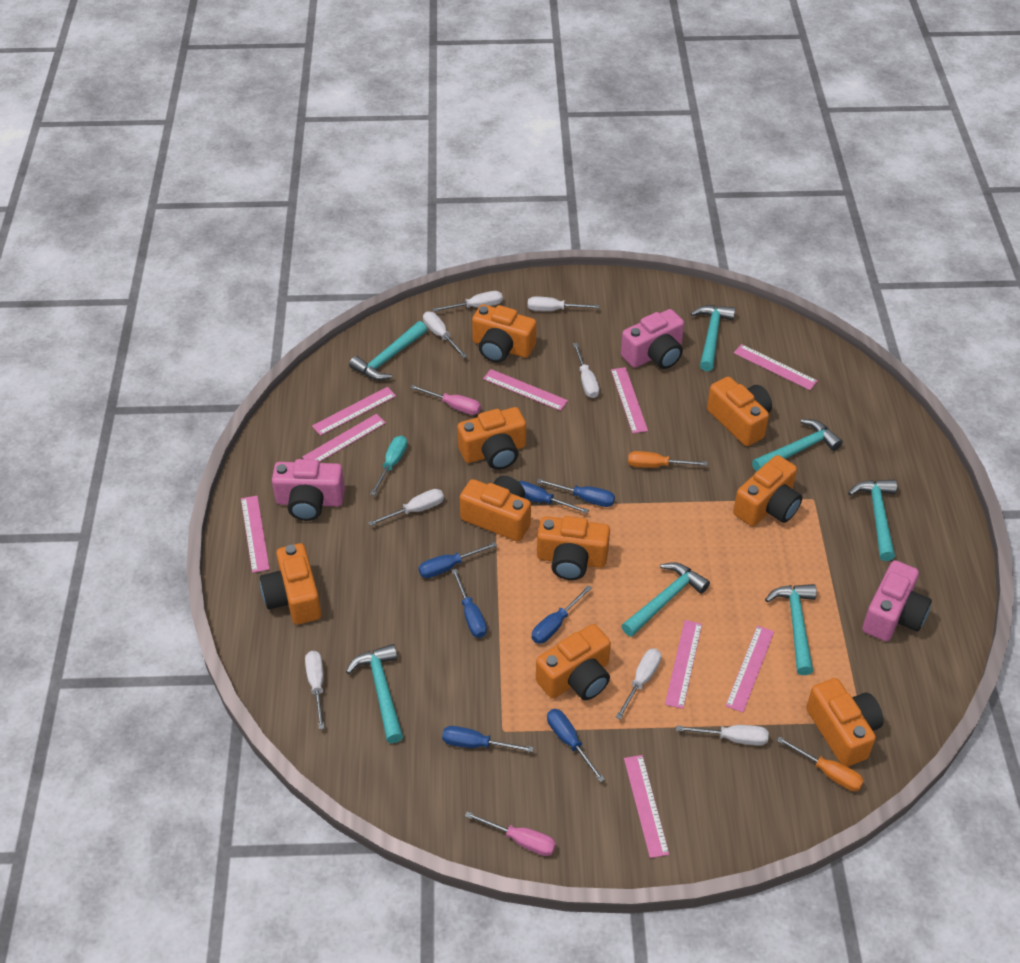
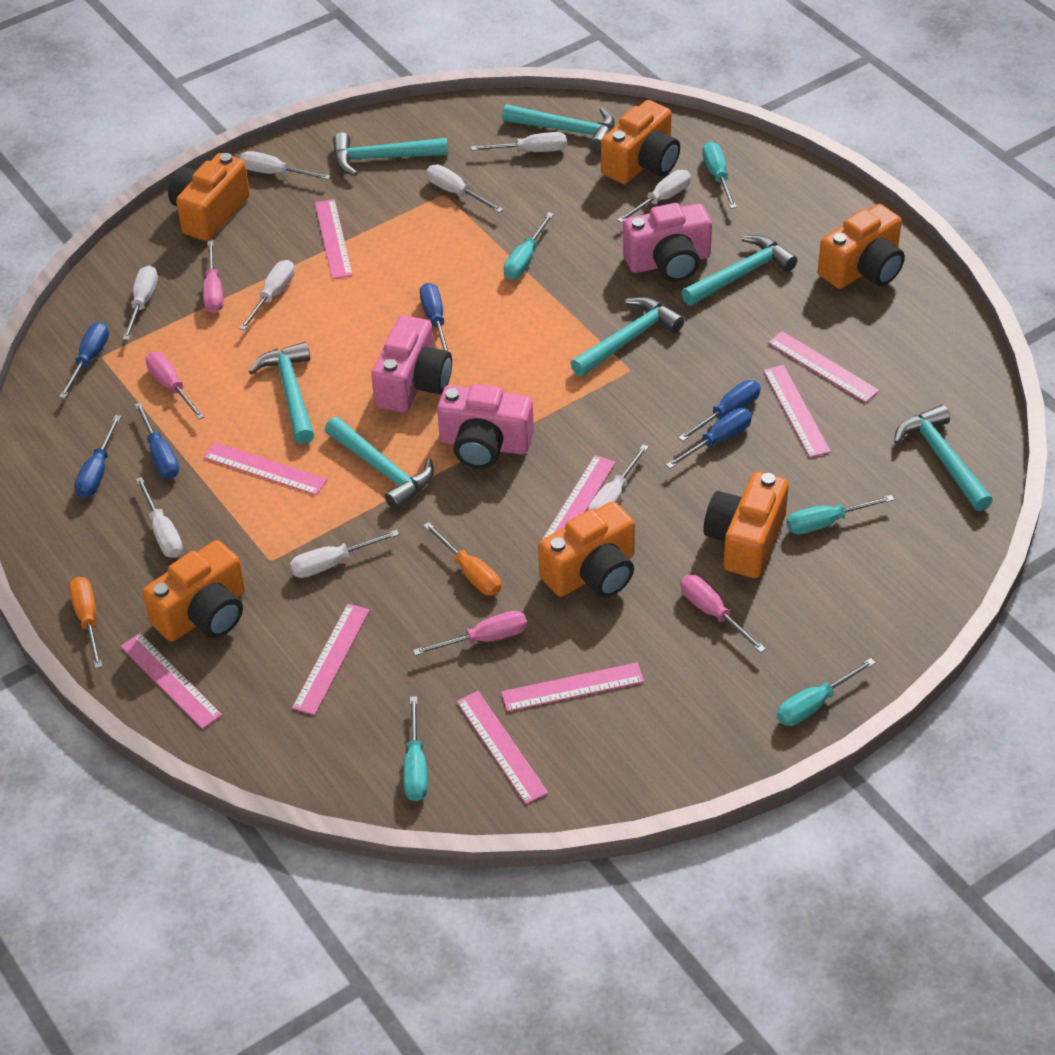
blue screwdriver: 7 -> 6
orange camera: 9 -> 6
pink screwdriver: 2 -> 4
turquoise screwdriver: 1 -> 5
white screwdriver: 8 -> 9

